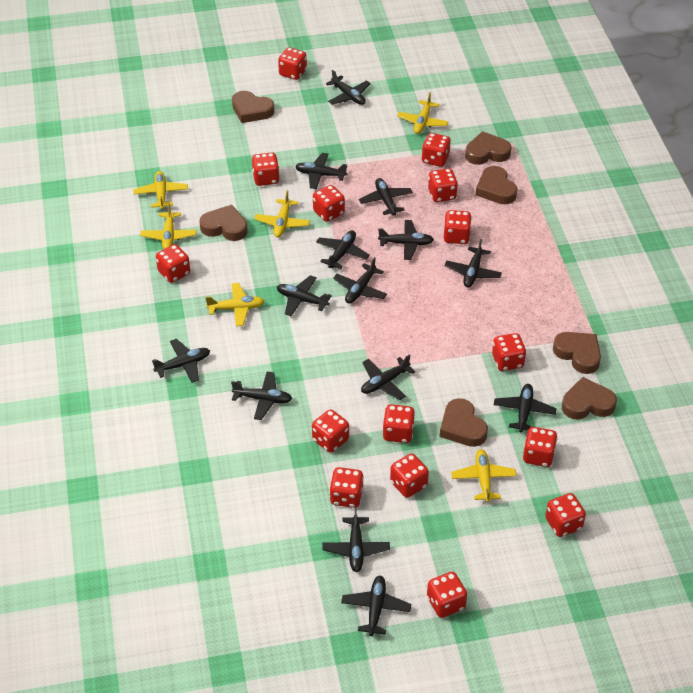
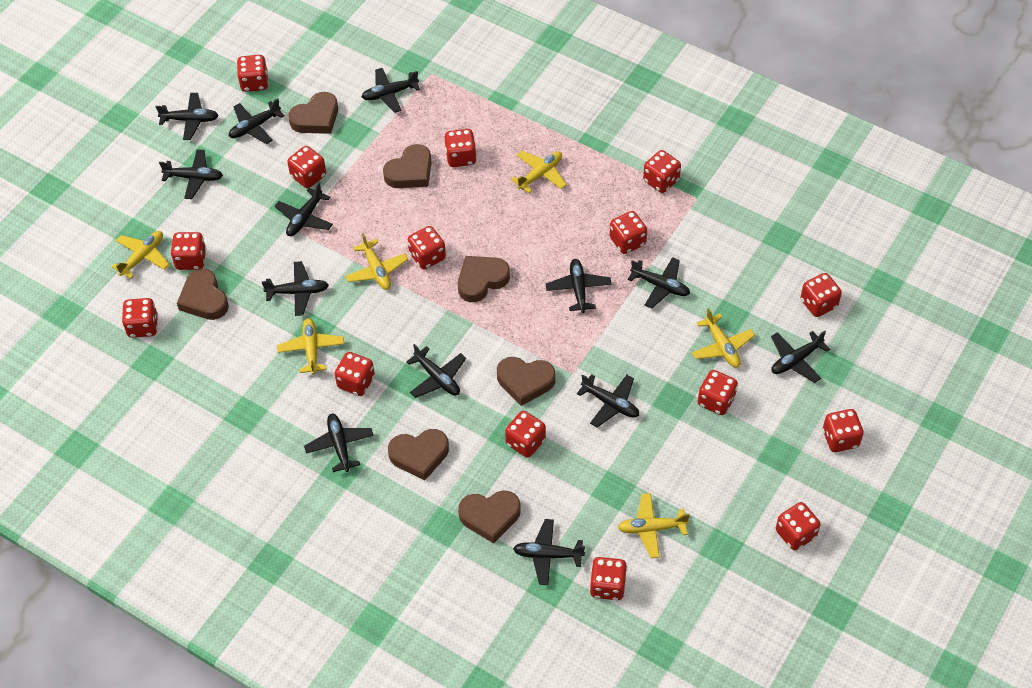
black plane: 14 -> 13

